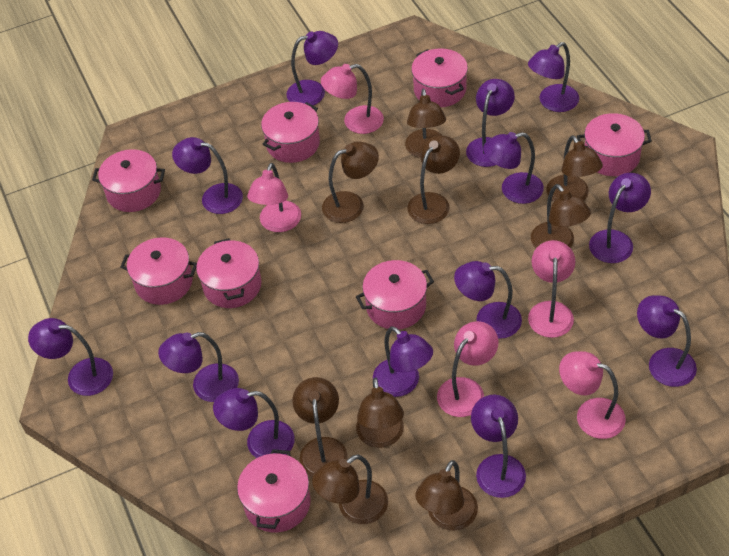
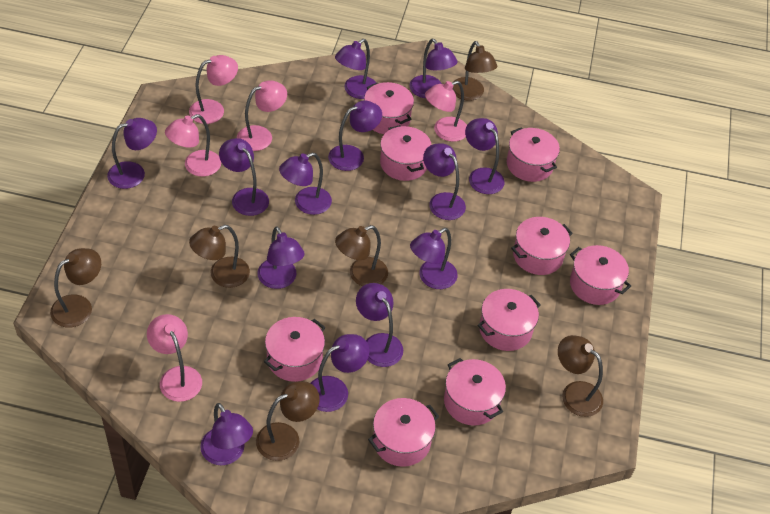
brown lamp: 9 -> 6
pink pot: 8 -> 9

